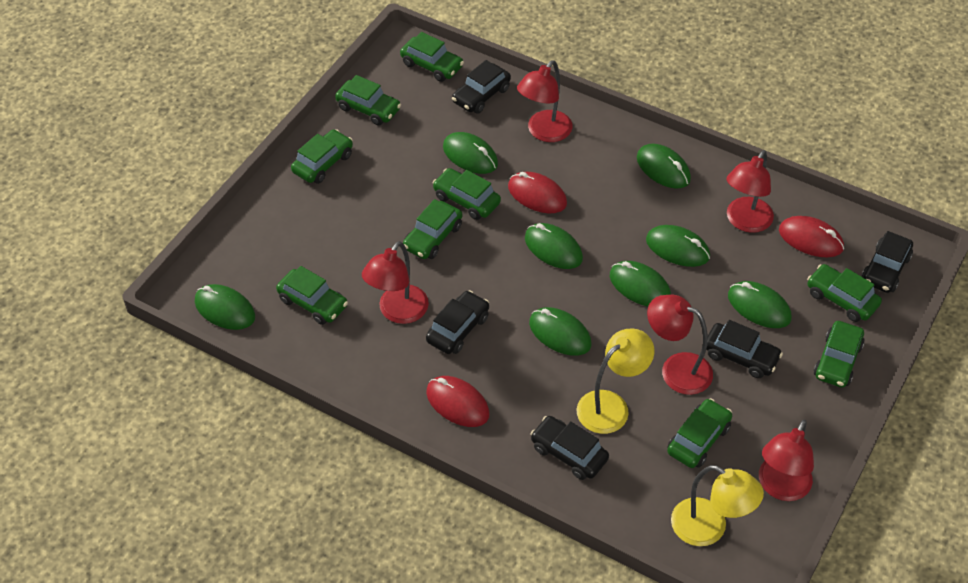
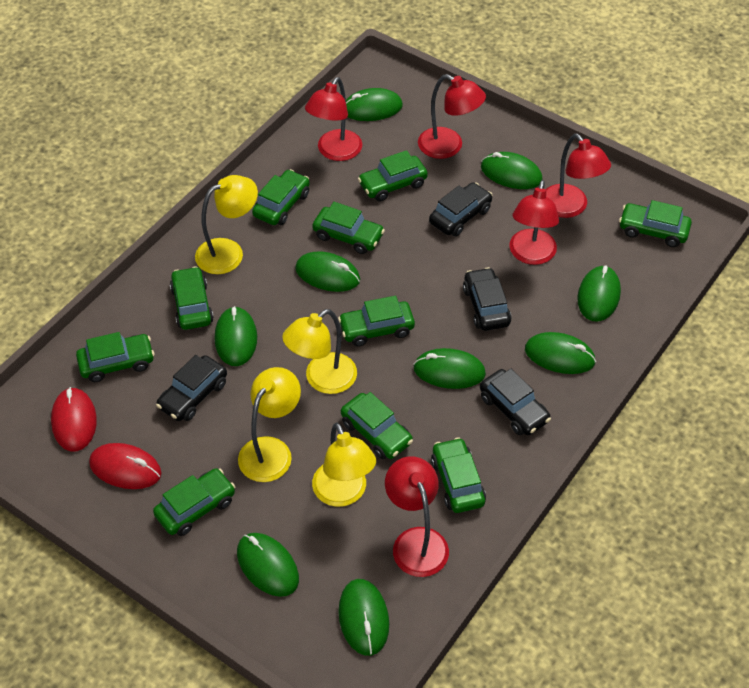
black car: 5 -> 4
green car: 9 -> 10
green mouse: 8 -> 9
red mouse: 3 -> 2
yellow lamp: 2 -> 4

